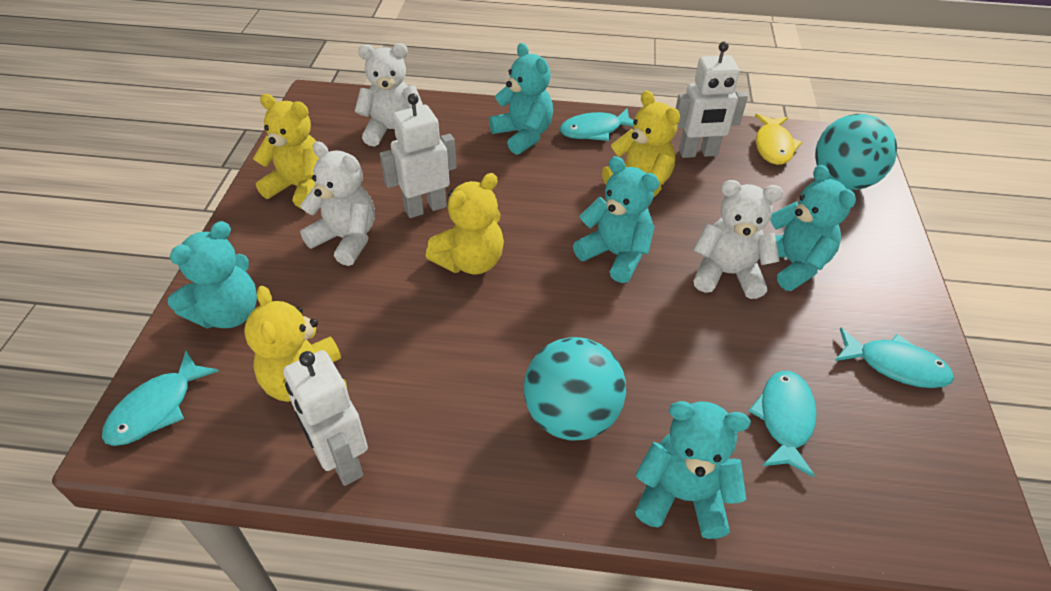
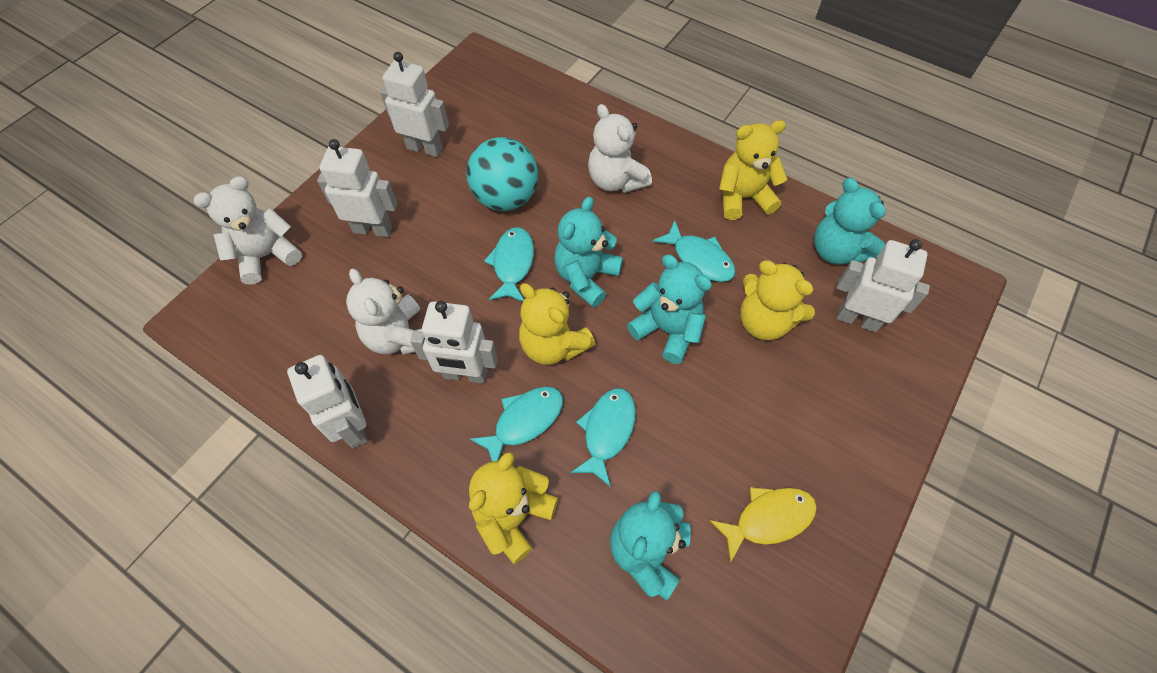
turquoise ball: 2 -> 1
turquoise teddy bear: 5 -> 4
white robot: 3 -> 5

